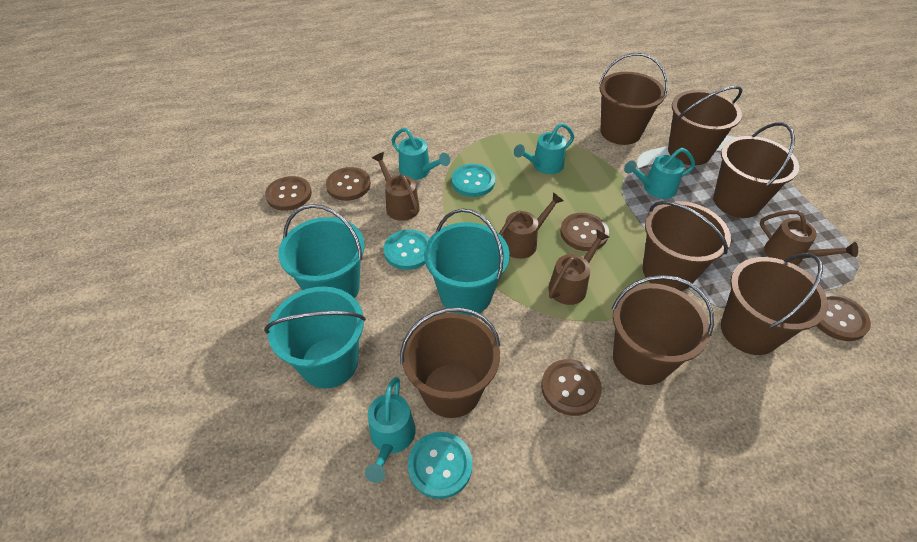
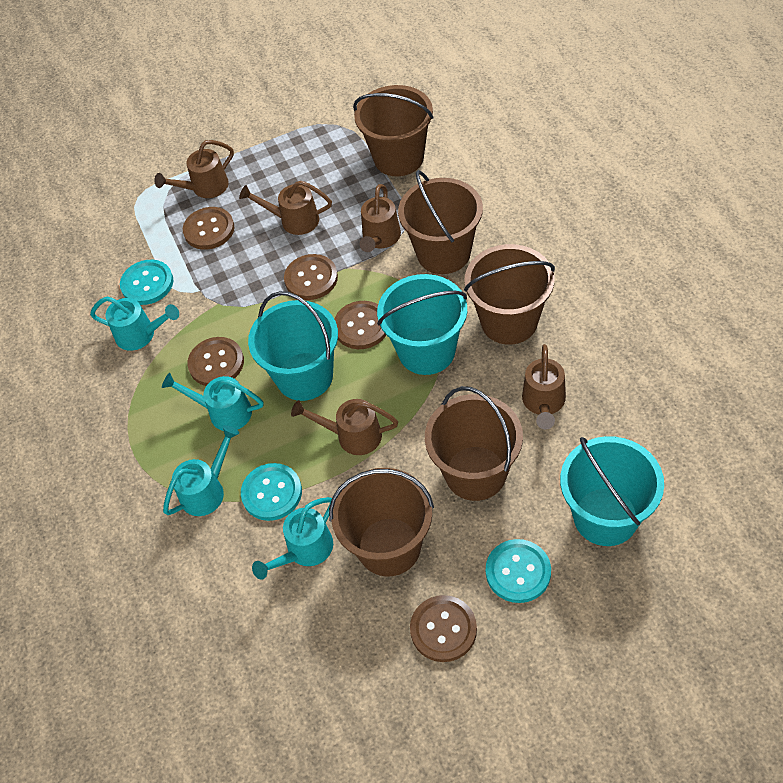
brown bucket: 7 -> 5
brown watering can: 4 -> 5

